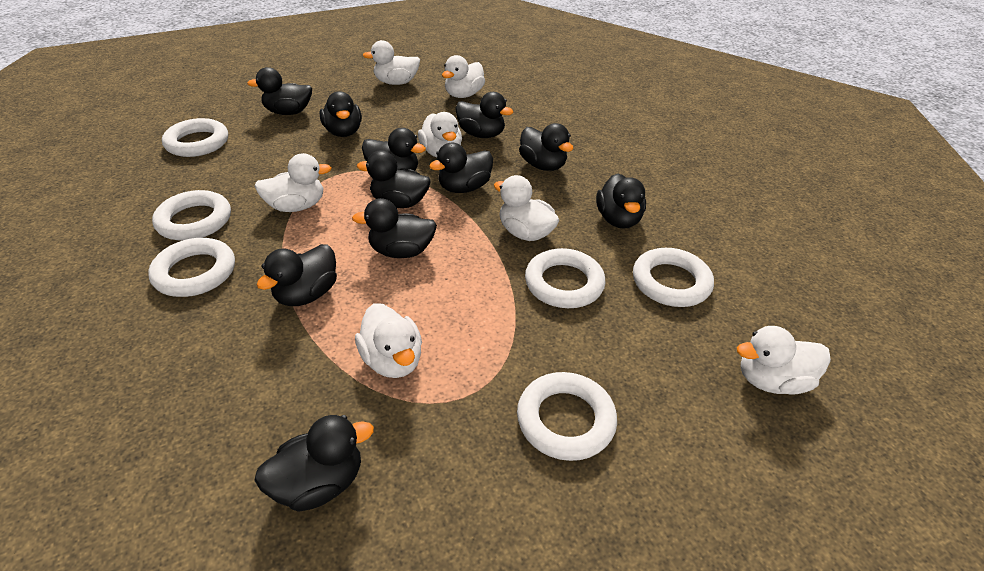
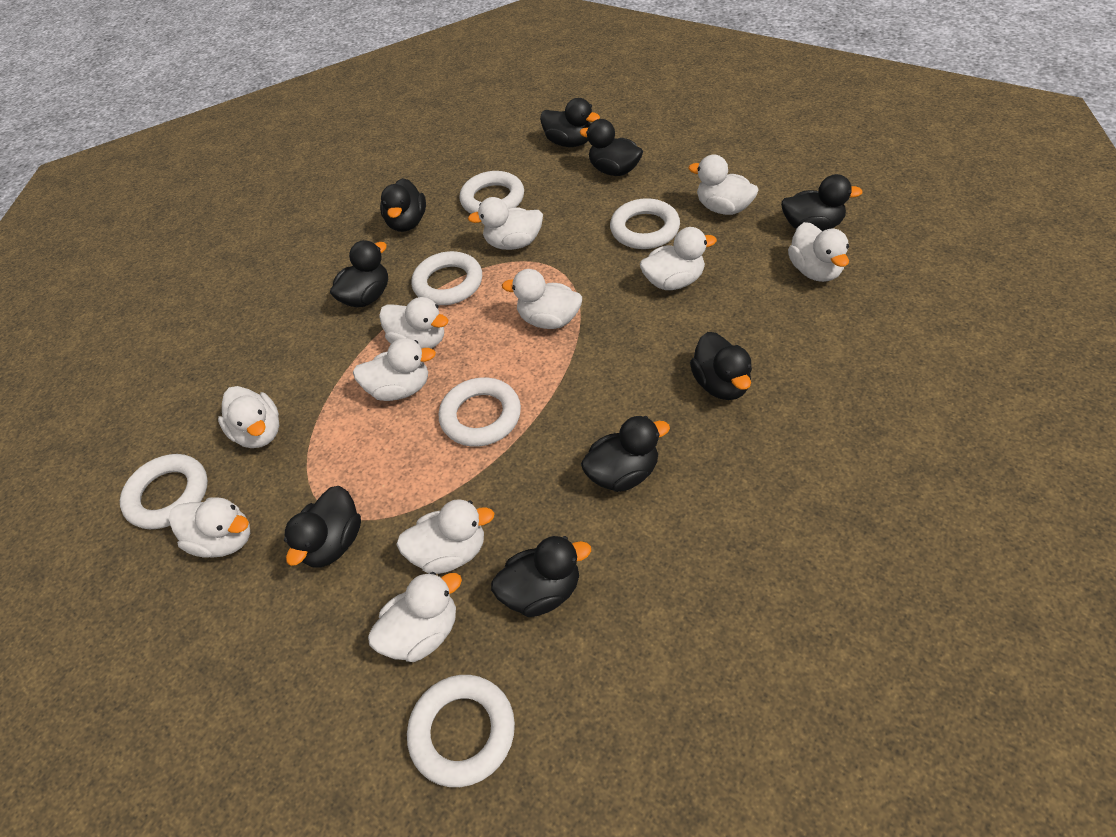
black duck: 11 -> 9
white duck: 7 -> 11

